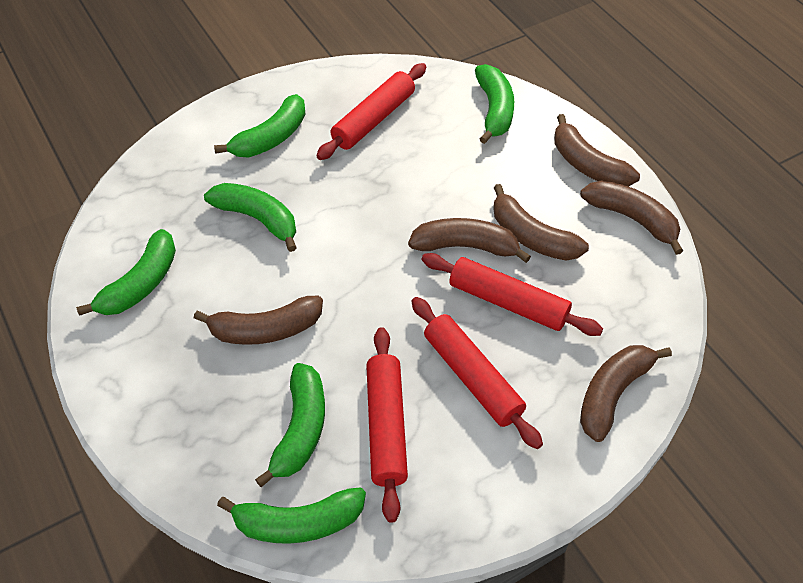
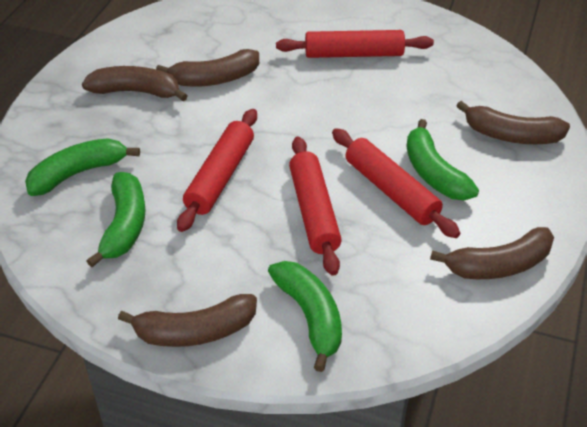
brown banana: 6 -> 5
green banana: 6 -> 4

